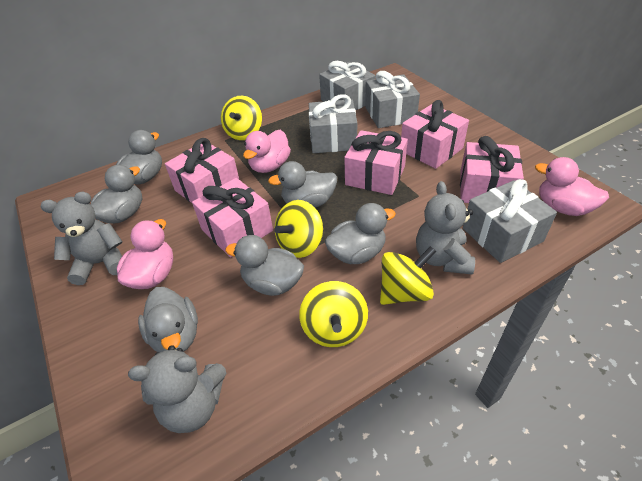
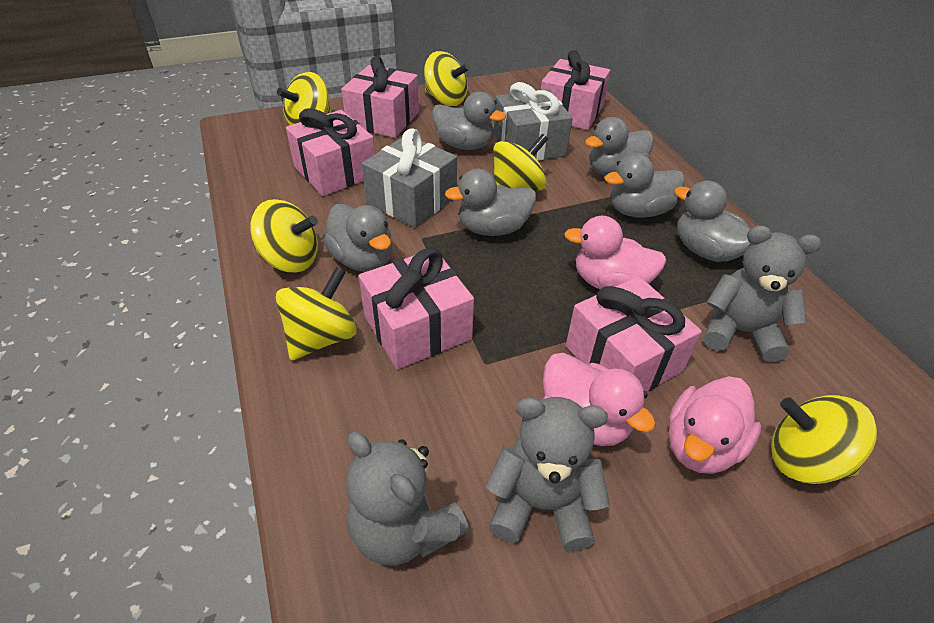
grey gift: 4 -> 2
yellow spinning top: 4 -> 6

